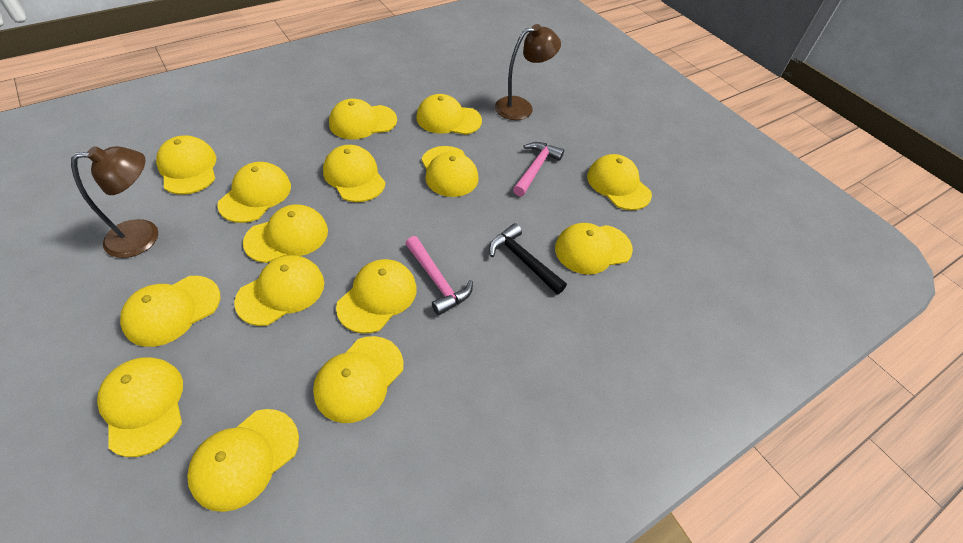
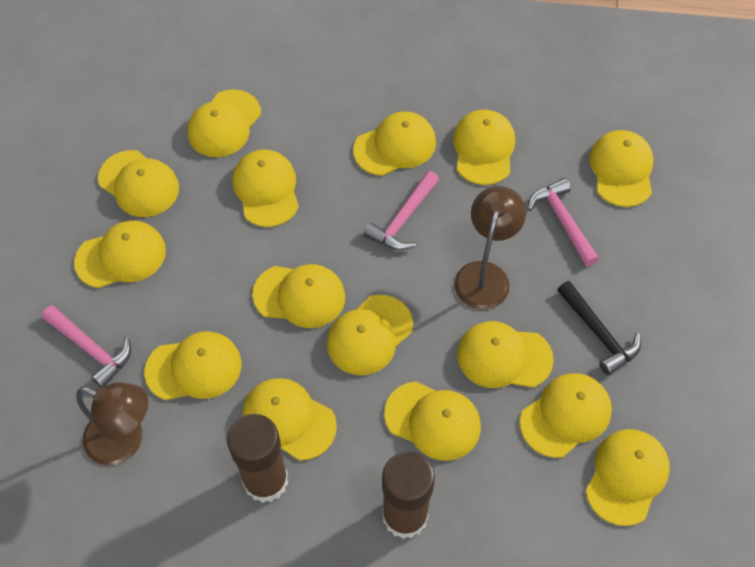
brown glue stick: 0 -> 2
pink hammer: 2 -> 3

